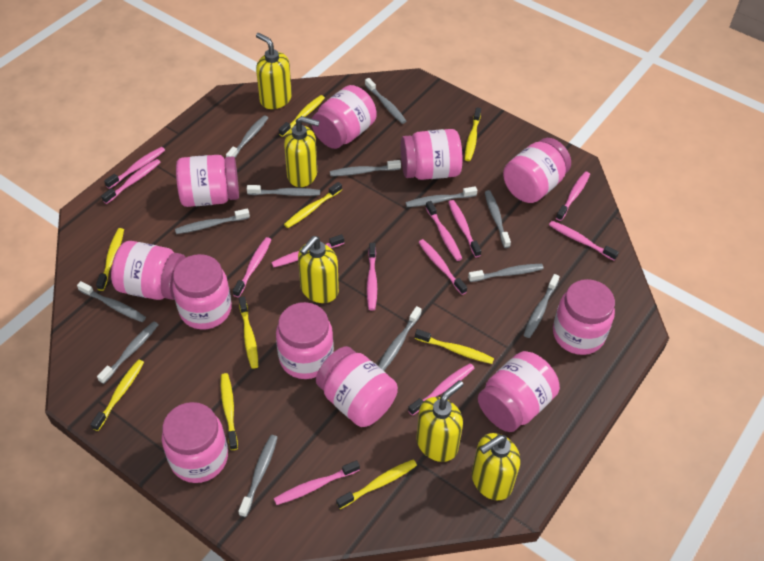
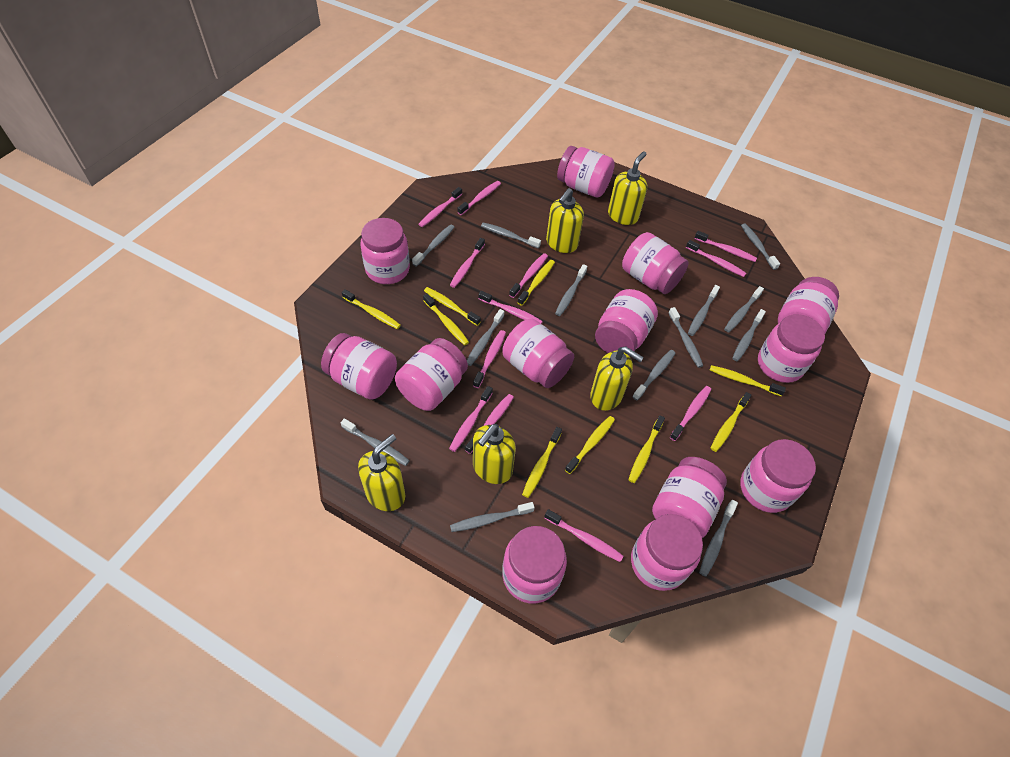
pink jar: 11 -> 13

